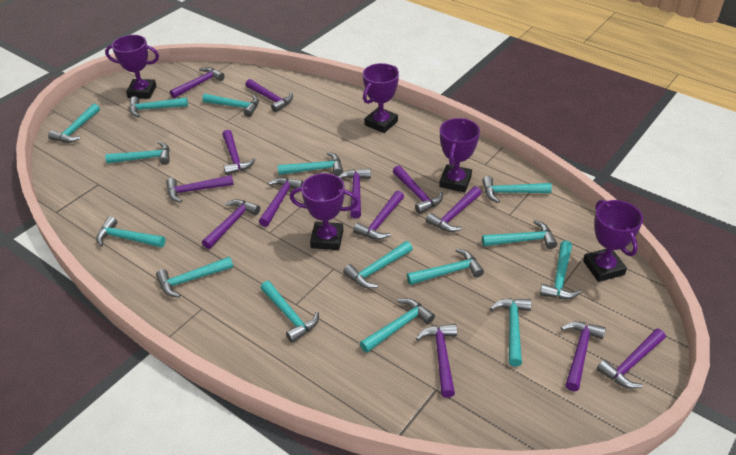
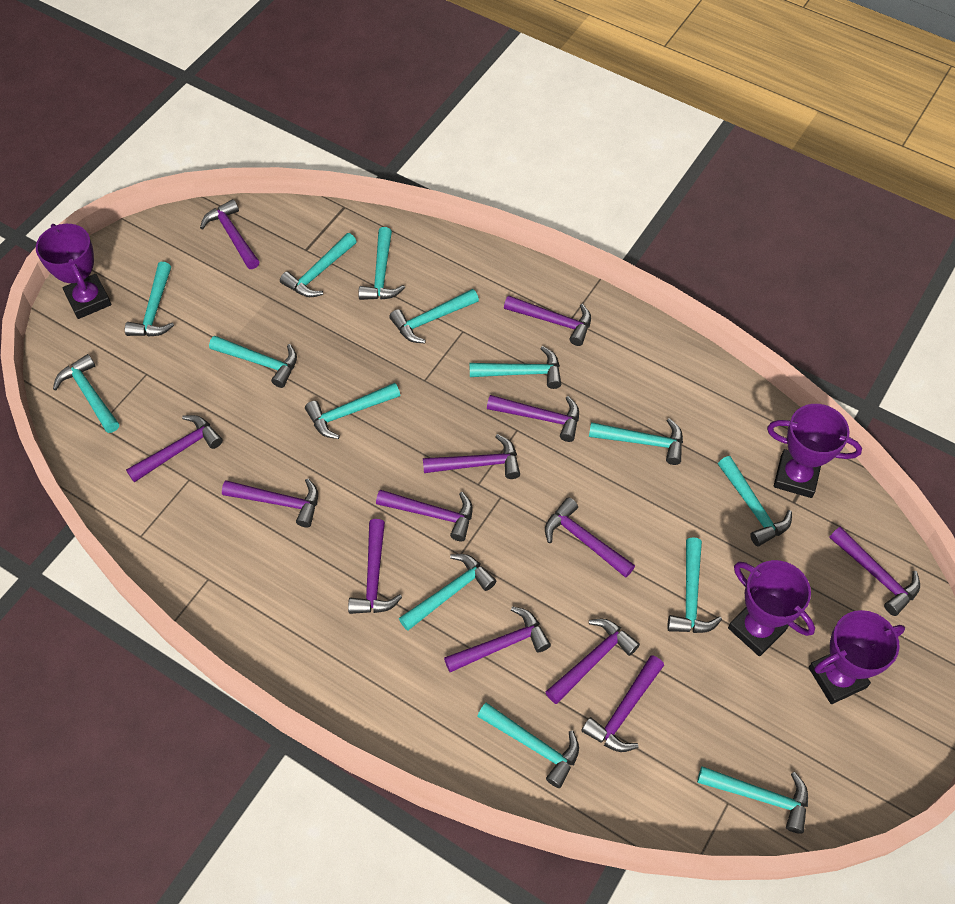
purple trophy: 5 -> 4
turquoise hammer: 15 -> 14

